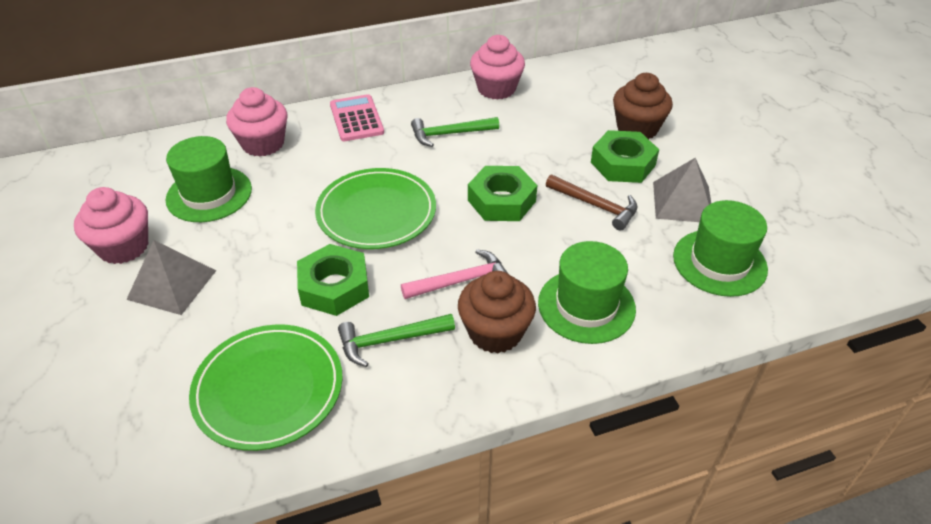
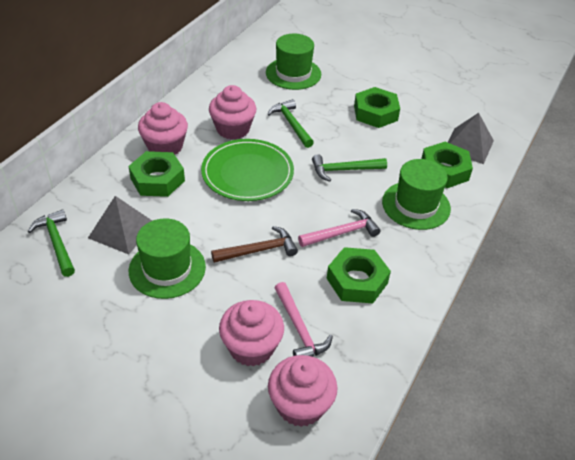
brown cupcake: 2 -> 0
green hammer: 2 -> 3
green nut: 3 -> 4
green plate: 2 -> 1
pink calculator: 1 -> 0
pink cupcake: 3 -> 4
pink hammer: 1 -> 2

